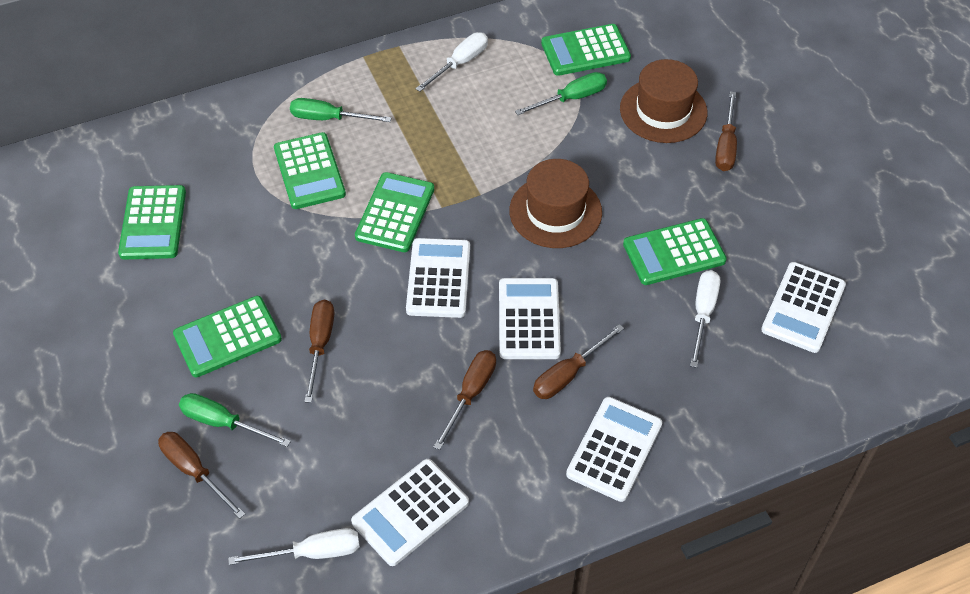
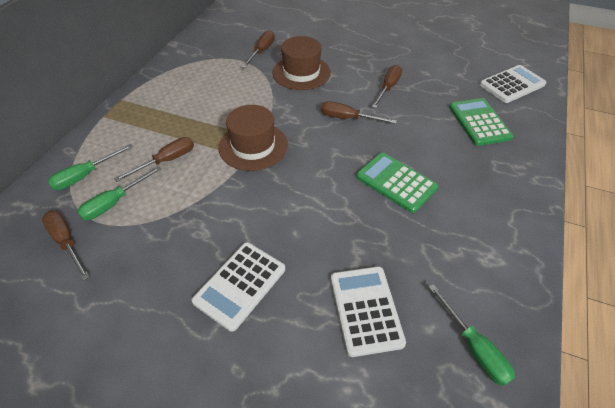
green calculator: 6 -> 2
white calculator: 5 -> 3
white screwdriver: 3 -> 0

